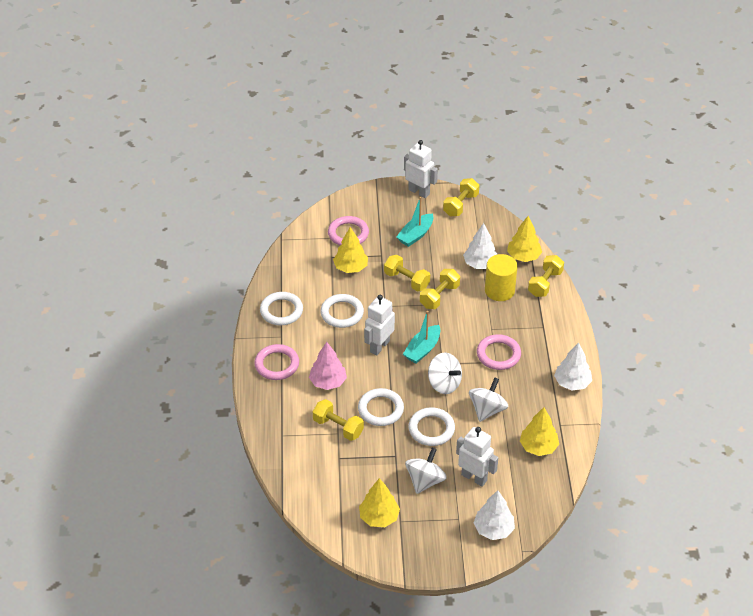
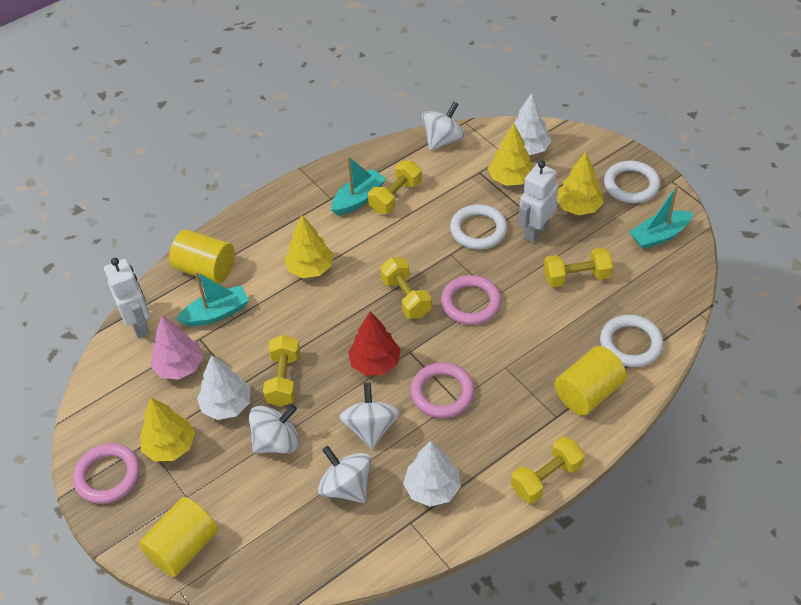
red tree: 0 -> 1
turquoise boat: 2 -> 3
white ring: 4 -> 3
white robot: 3 -> 2
white spinning top: 3 -> 4
yellow cylinder: 1 -> 3

